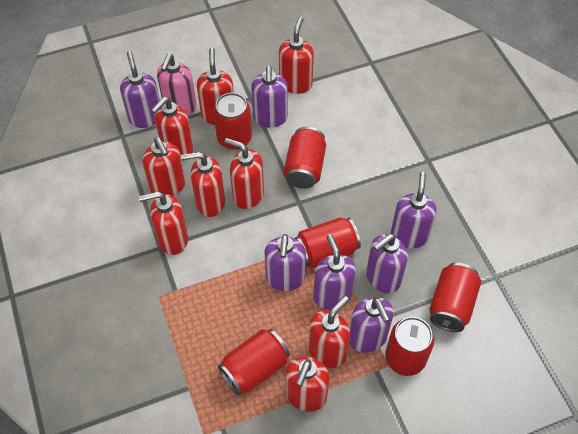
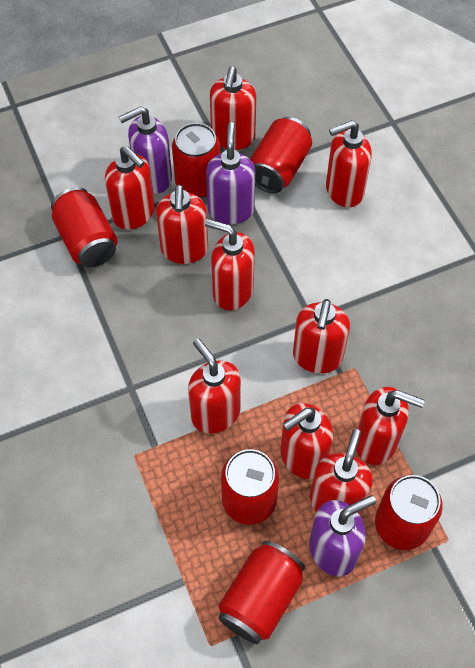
pink soap dispenser: 1 -> 0
purple soap dispenser: 7 -> 3
red soap dispenser: 9 -> 10

